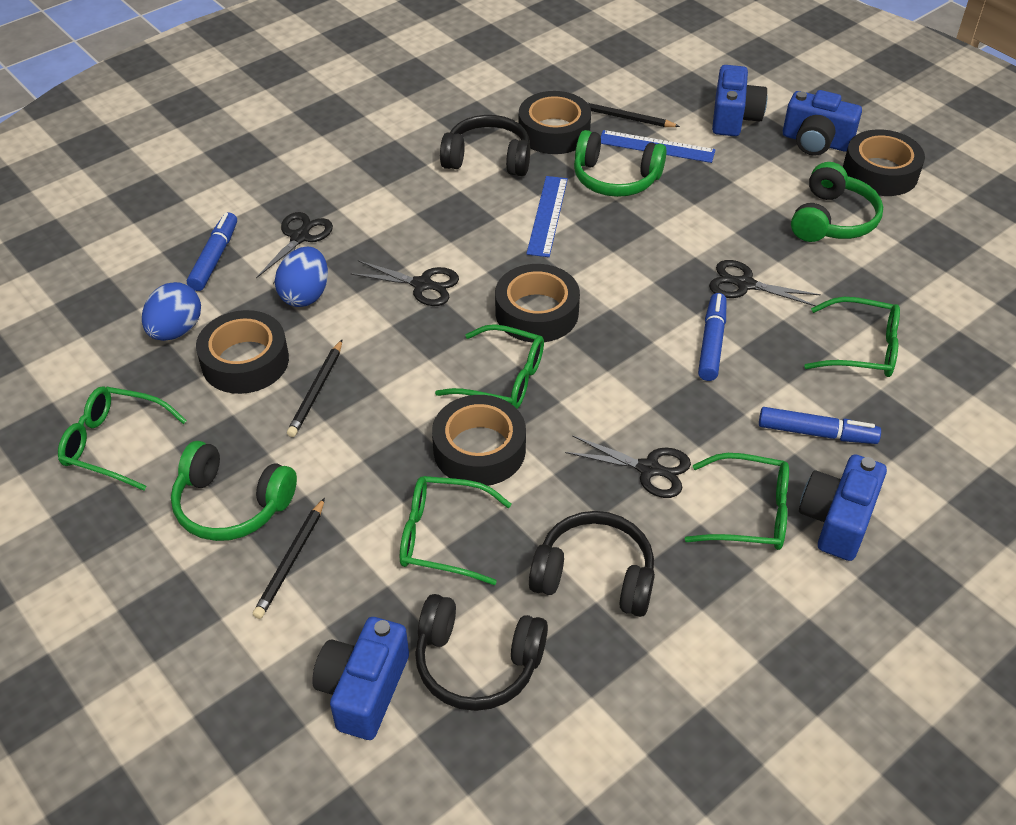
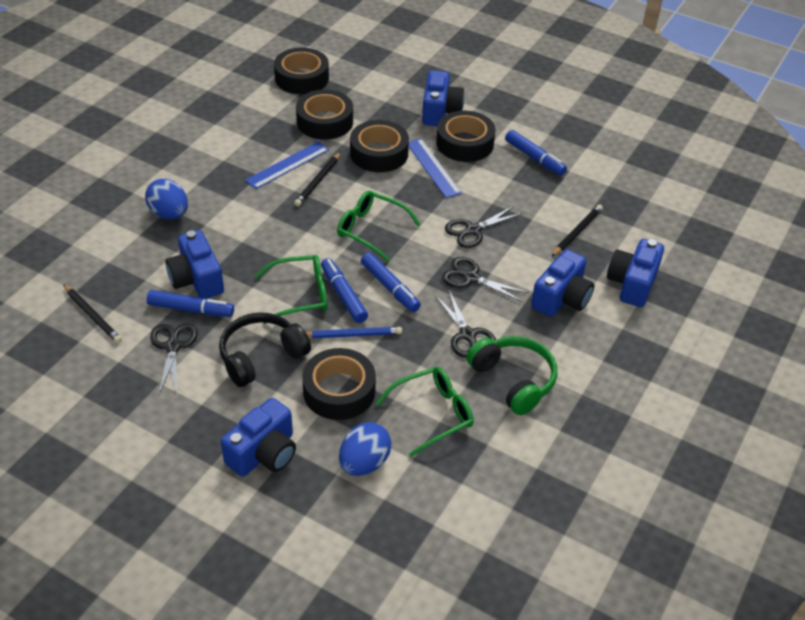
black headphones: 3 -> 1
blue camera: 4 -> 5
blue marker: 3 -> 4
blue pencil: 0 -> 1
green glasses: 5 -> 3
green headphones: 3 -> 1

